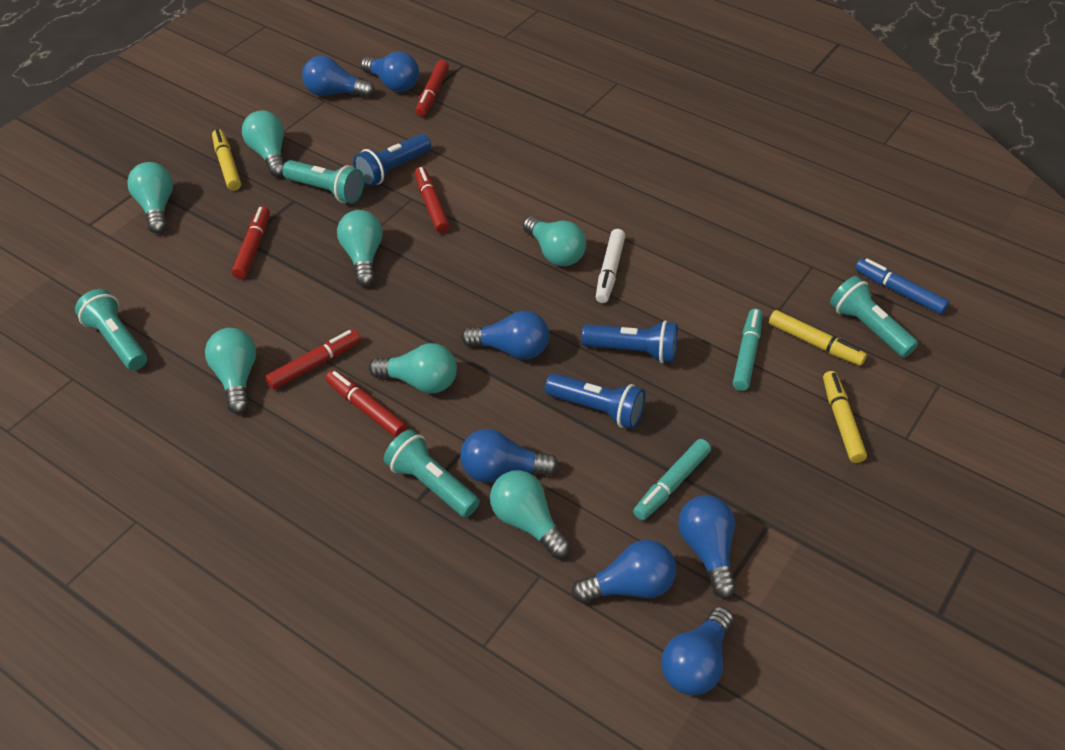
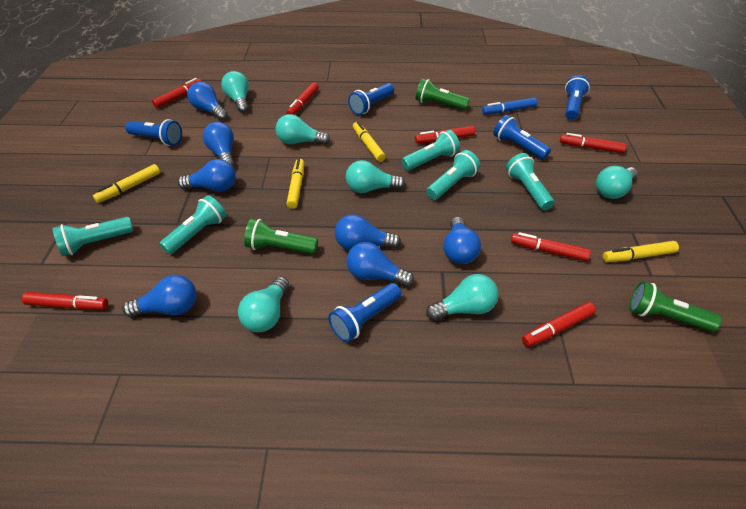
blue flashlight: 3 -> 5
green flashlight: 0 -> 3
red marker: 5 -> 7
turquoise flashlight: 4 -> 5
turquoise light bulb: 7 -> 6
turquoise marker: 2 -> 0
white marker: 1 -> 0
yellow marker: 3 -> 4

